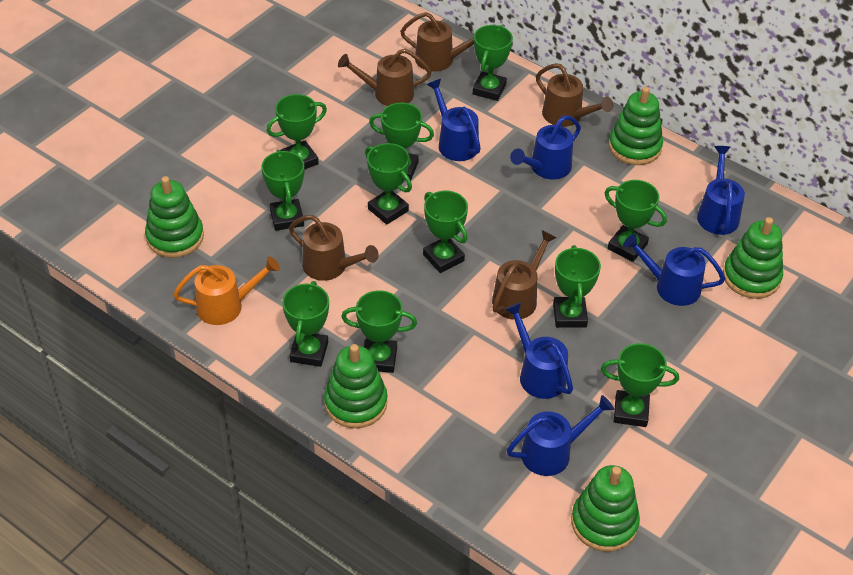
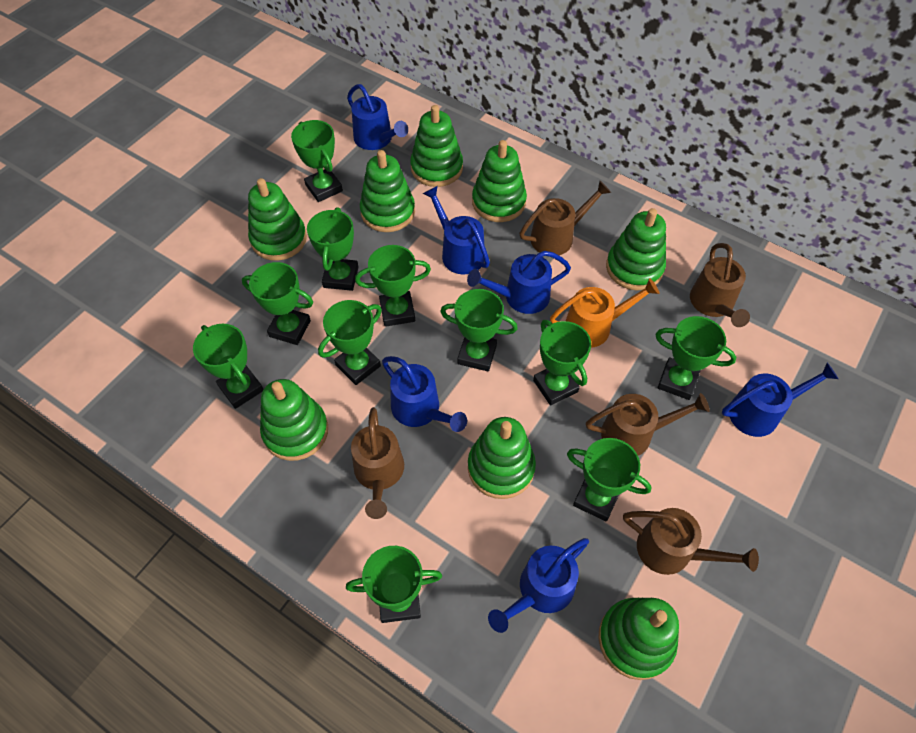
green stacking toy: 5 -> 8

